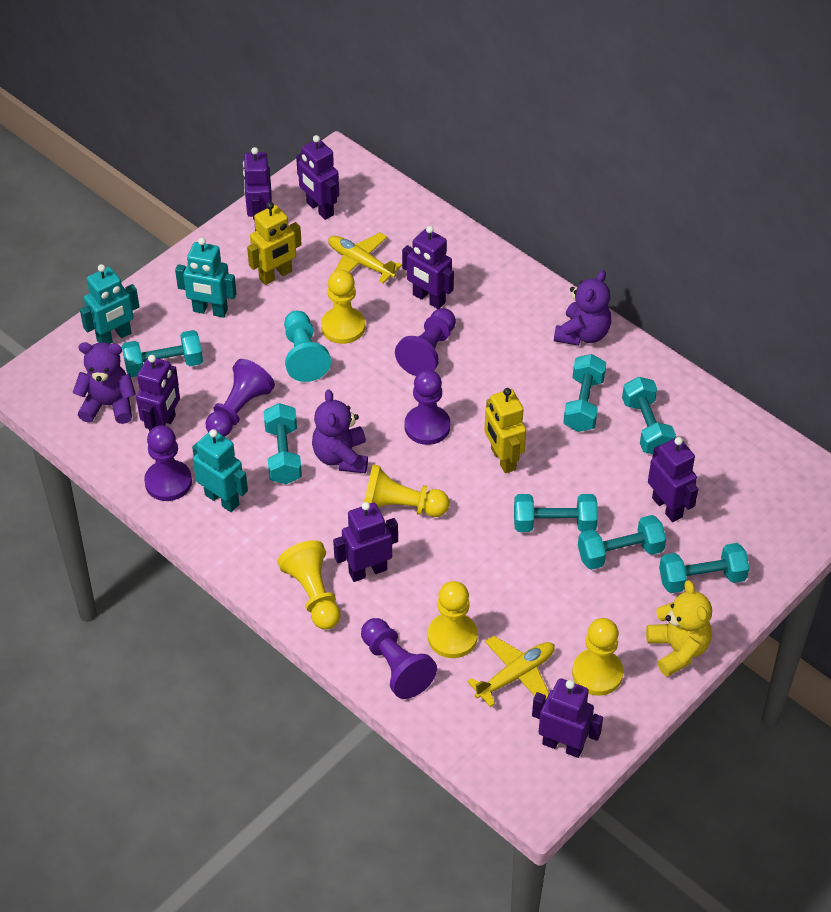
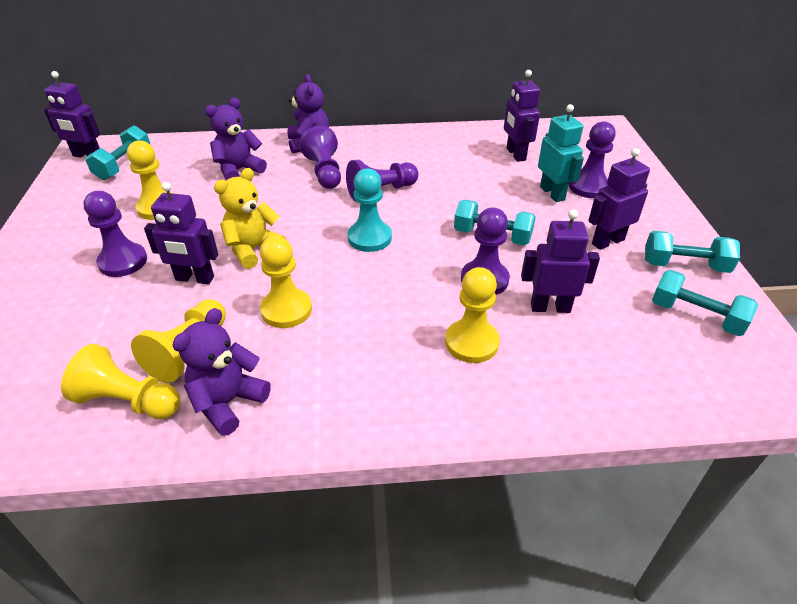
purple robot: 7 -> 5
turquoise dumbbell: 7 -> 4
turquoise robot: 3 -> 1
yellow plane: 2 -> 0
yellow robot: 2 -> 0

